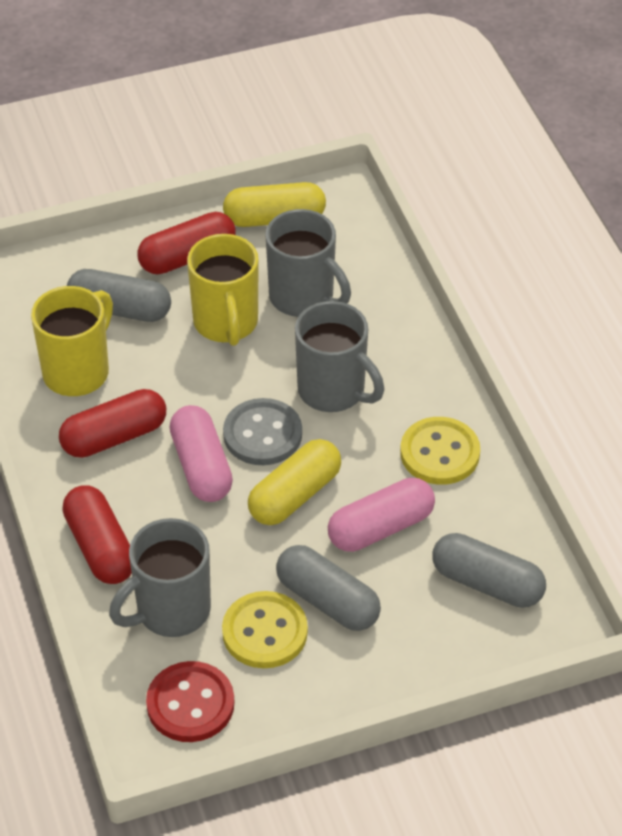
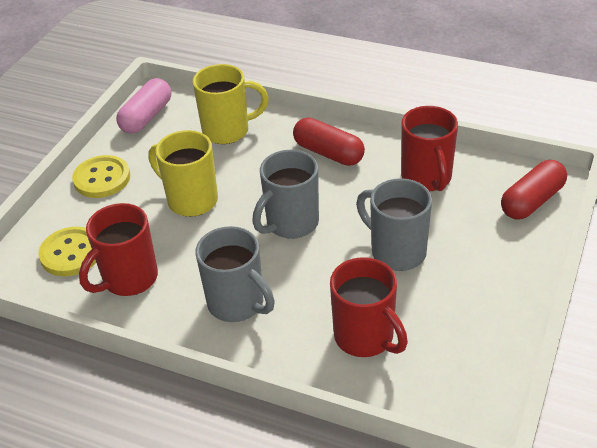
grey button: 1 -> 0
grey capsule: 3 -> 0
pink capsule: 2 -> 1
red button: 1 -> 0
red capsule: 3 -> 2
red mug: 0 -> 3
yellow capsule: 2 -> 0

